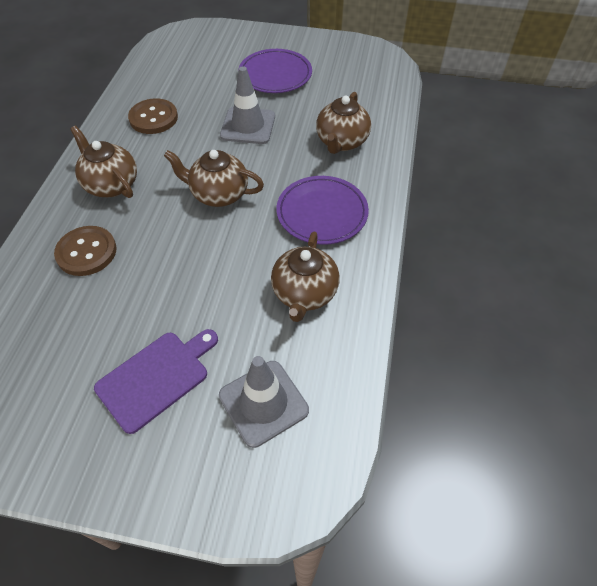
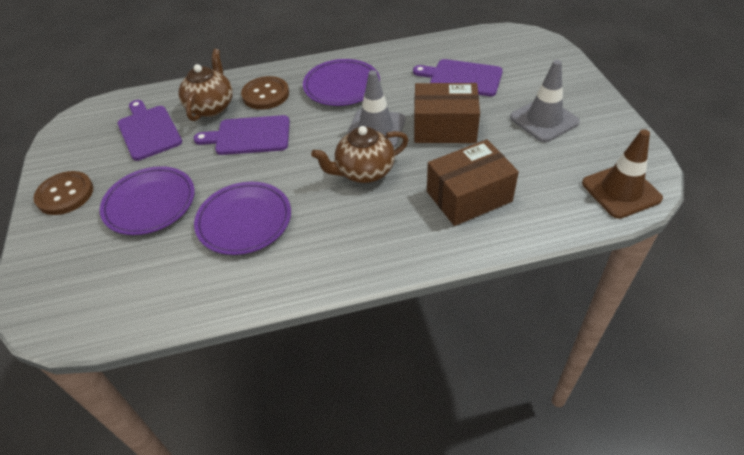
brown box: 0 -> 2
brown teapot: 4 -> 2
brown traffic cone: 0 -> 1
purple cutting board: 1 -> 3
purple plate: 2 -> 3

